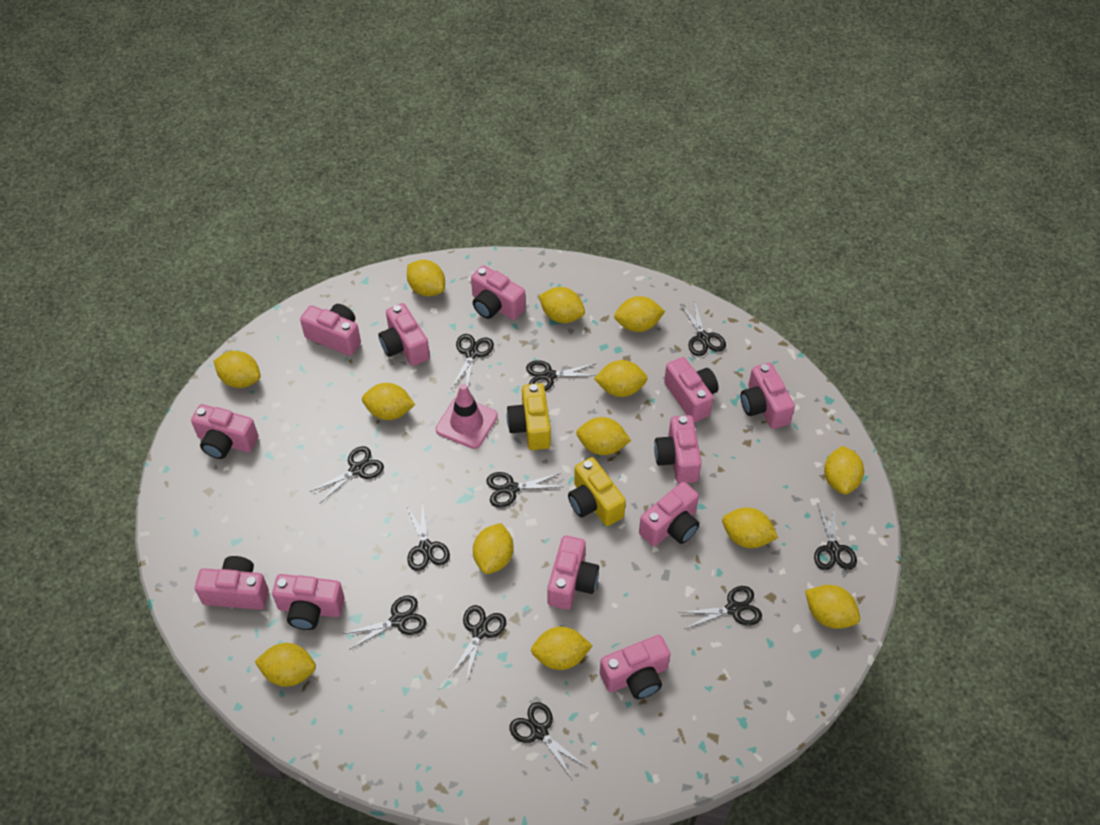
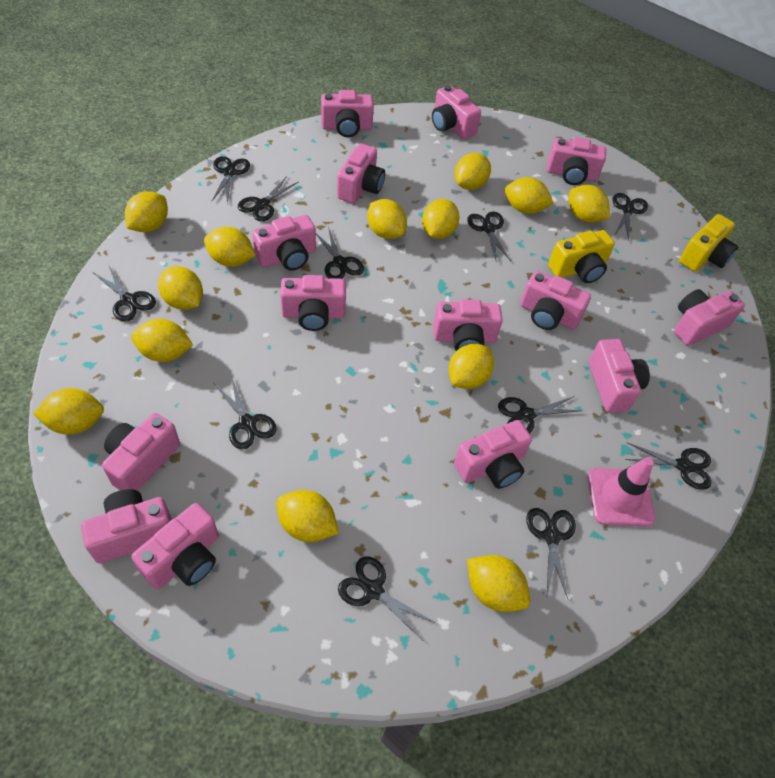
pink camera: 12 -> 14

